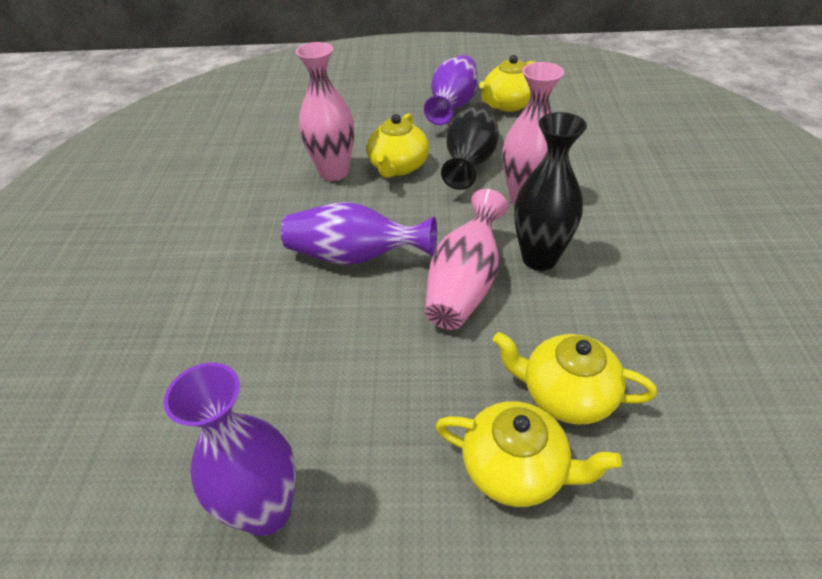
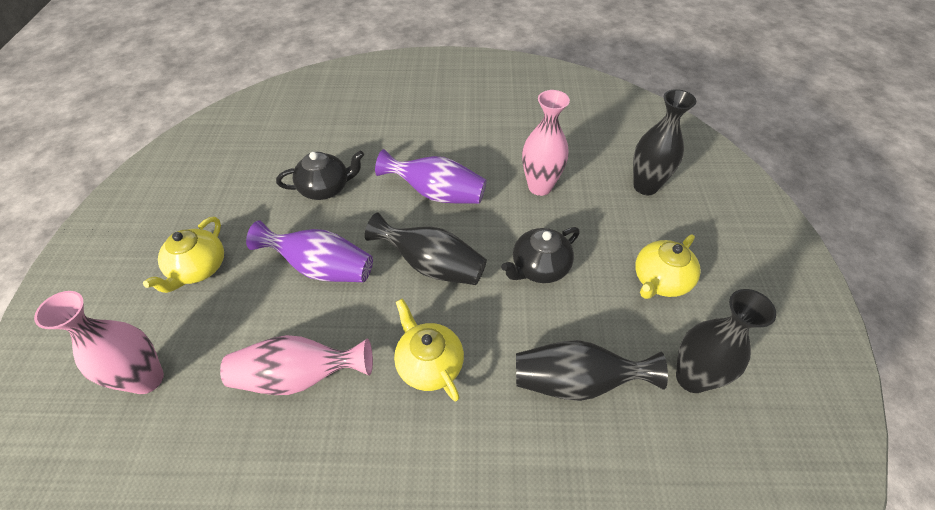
black teapot: 0 -> 2
black vase: 2 -> 4
purple vase: 3 -> 2
yellow teapot: 4 -> 3

